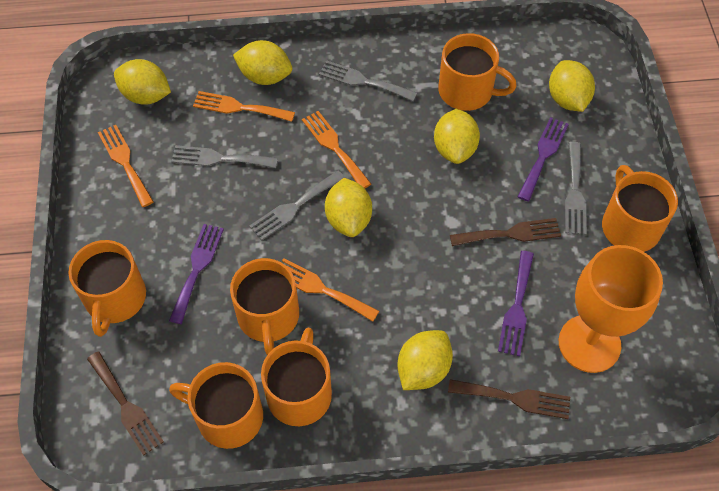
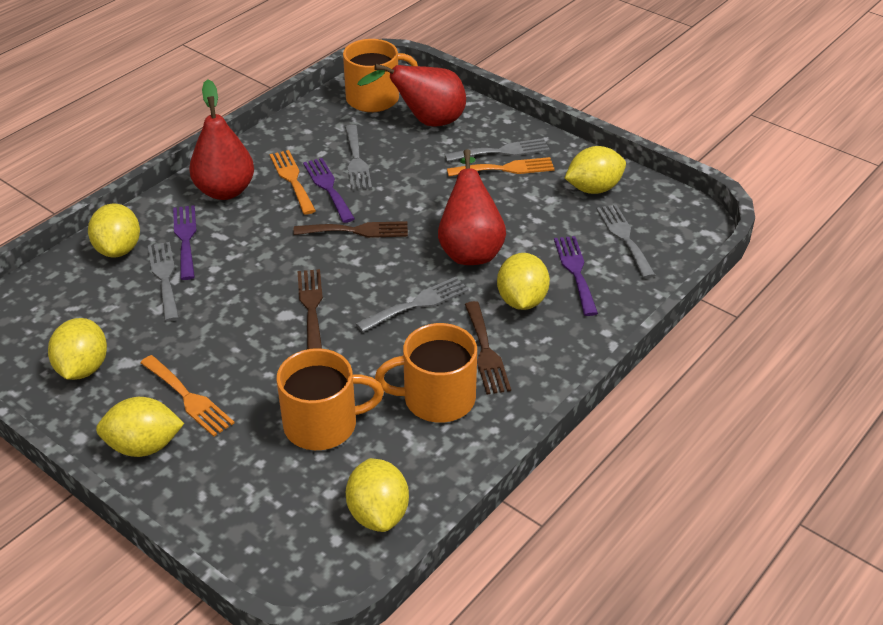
grey fork: 4 -> 5
orange fork: 4 -> 3
orange goblet: 1 -> 0
orange mug: 6 -> 3
red pear: 0 -> 3

